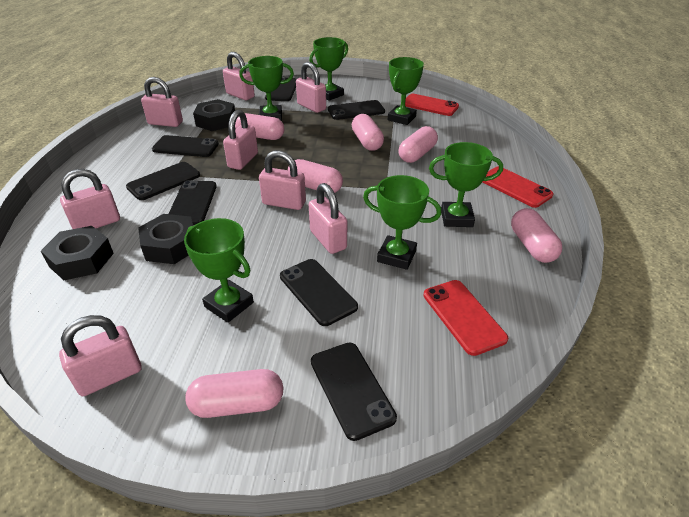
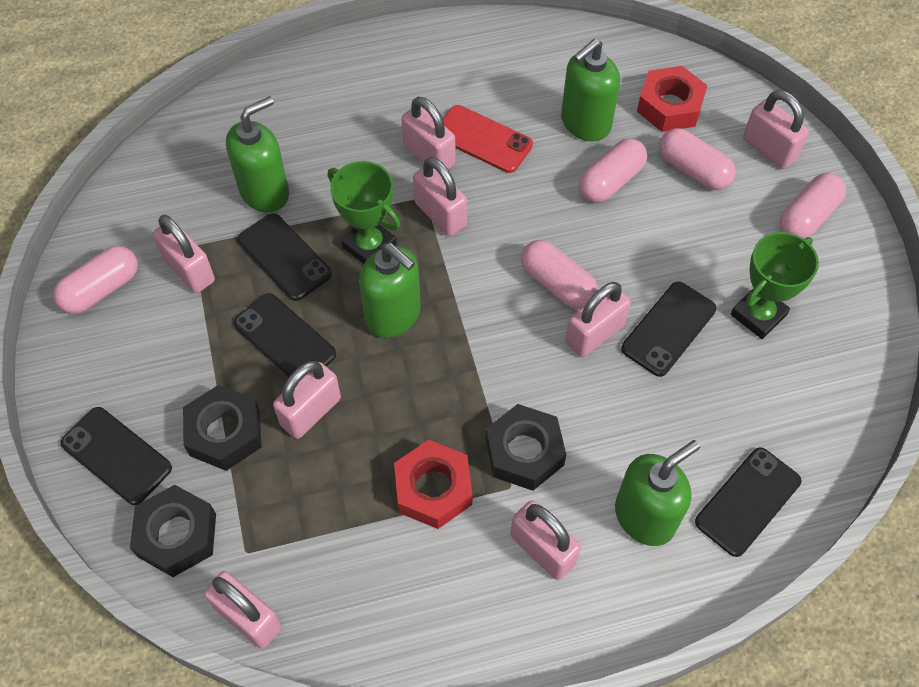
black phone: 7 -> 5
green soap dispenser: 0 -> 4
green trophy: 6 -> 2
pink capsule: 6 -> 5
red nut: 0 -> 2
red phone: 3 -> 1

